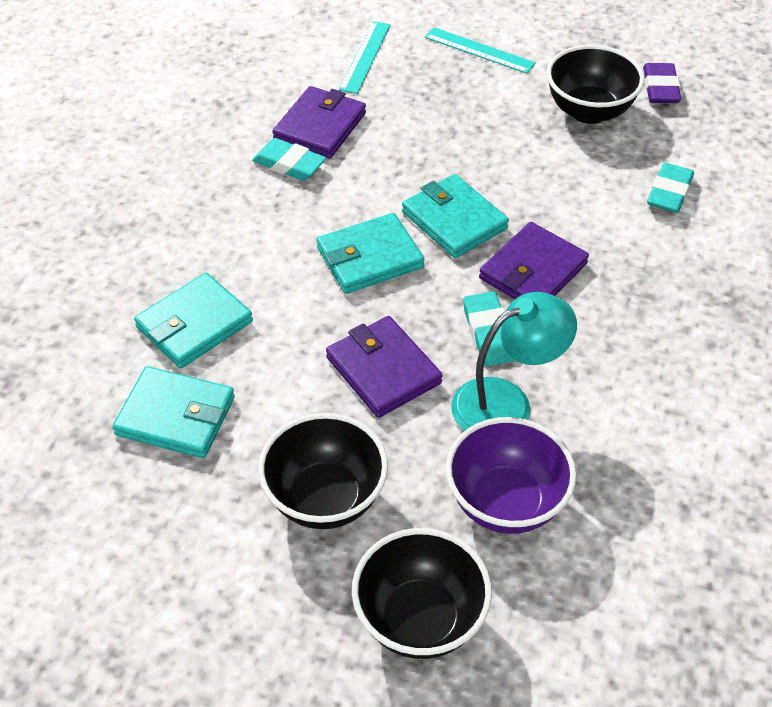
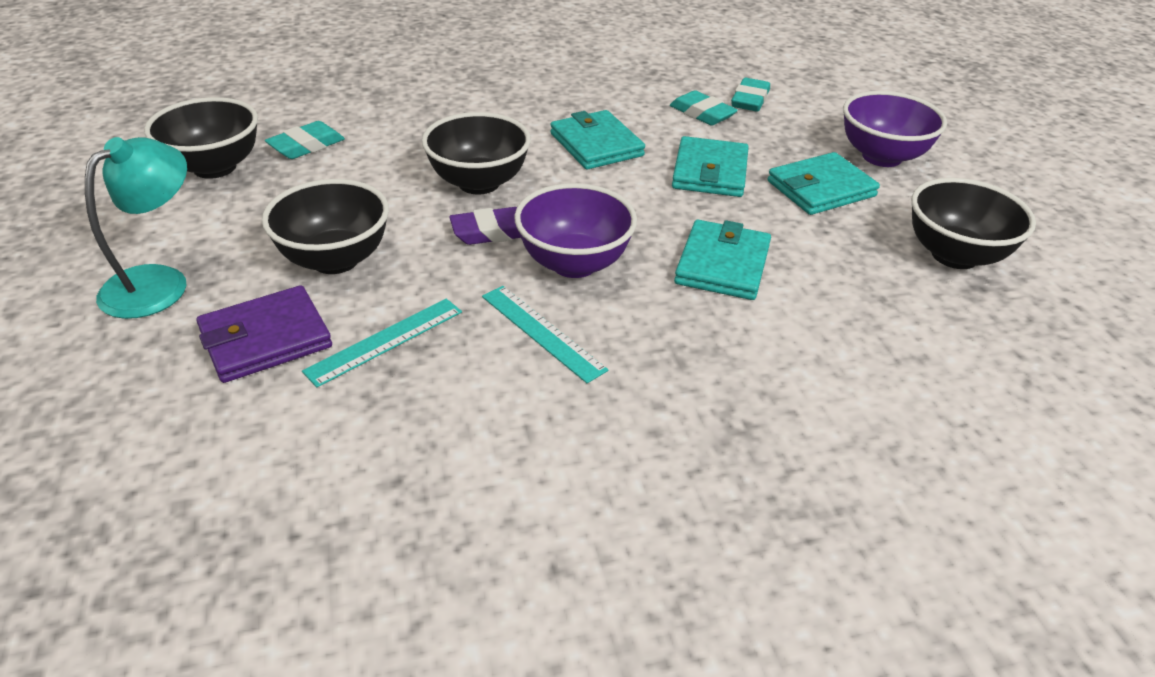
black bowl: 3 -> 4
purple bowl: 1 -> 2
purple wallet: 3 -> 1

